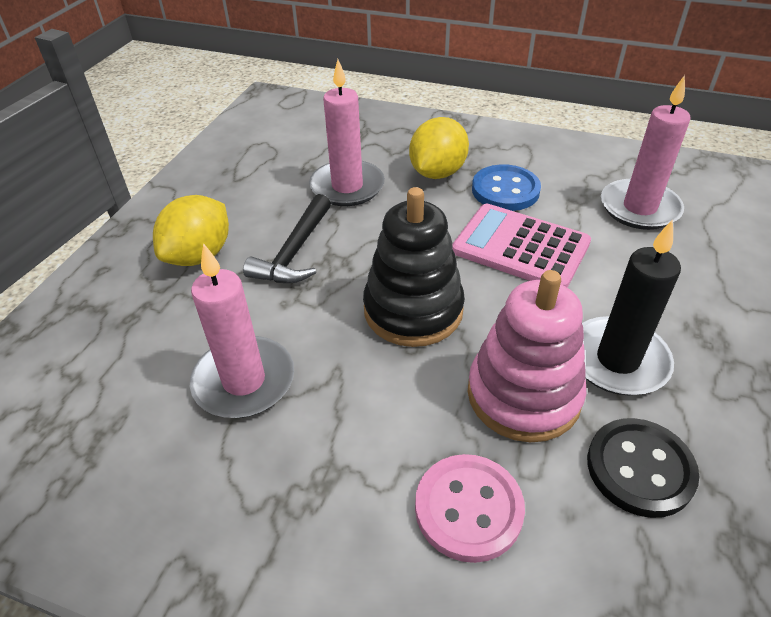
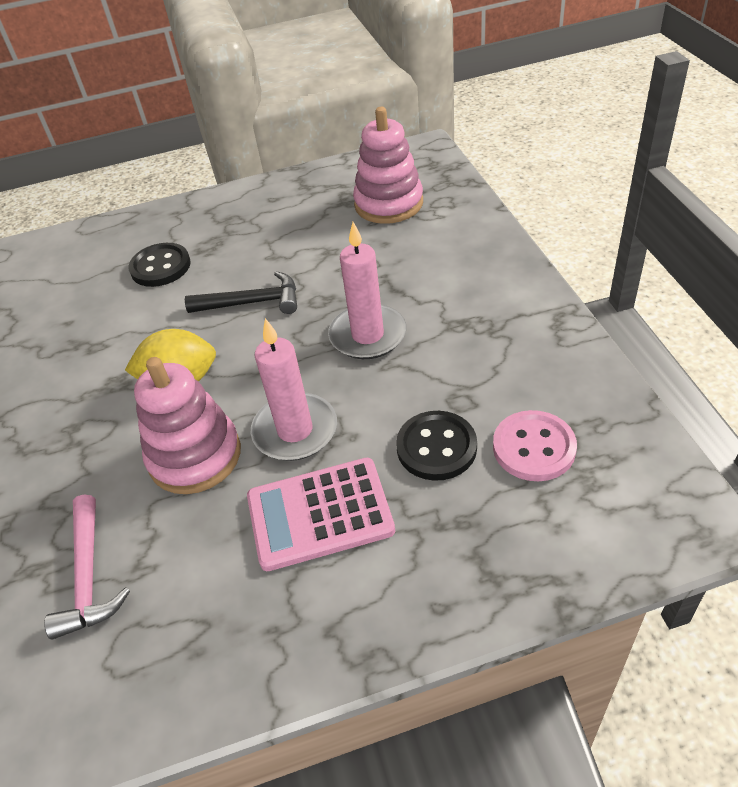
black button: 1 -> 2
black candle: 1 -> 0
black stacking toy: 1 -> 0
blue button: 1 -> 0
pink candle: 3 -> 2
pink hammer: 0 -> 1
pink stacking toy: 1 -> 2
yellow lemon: 2 -> 1

